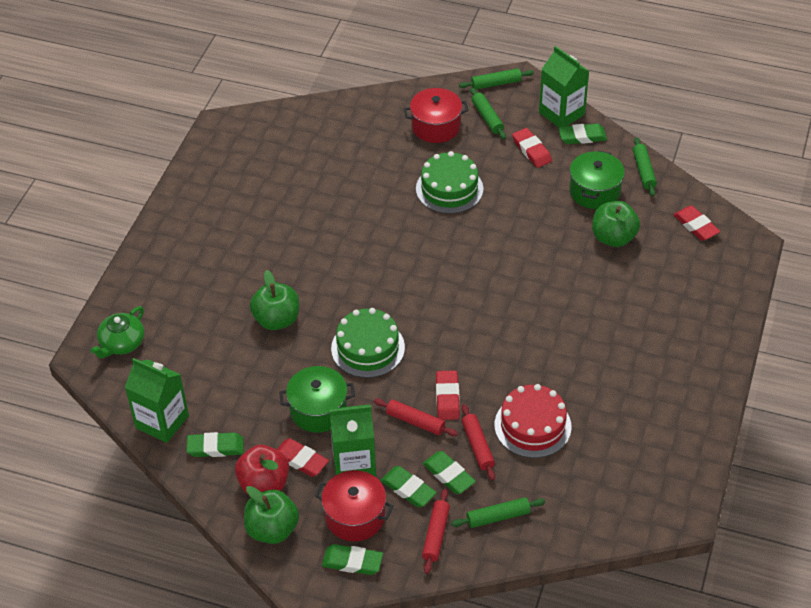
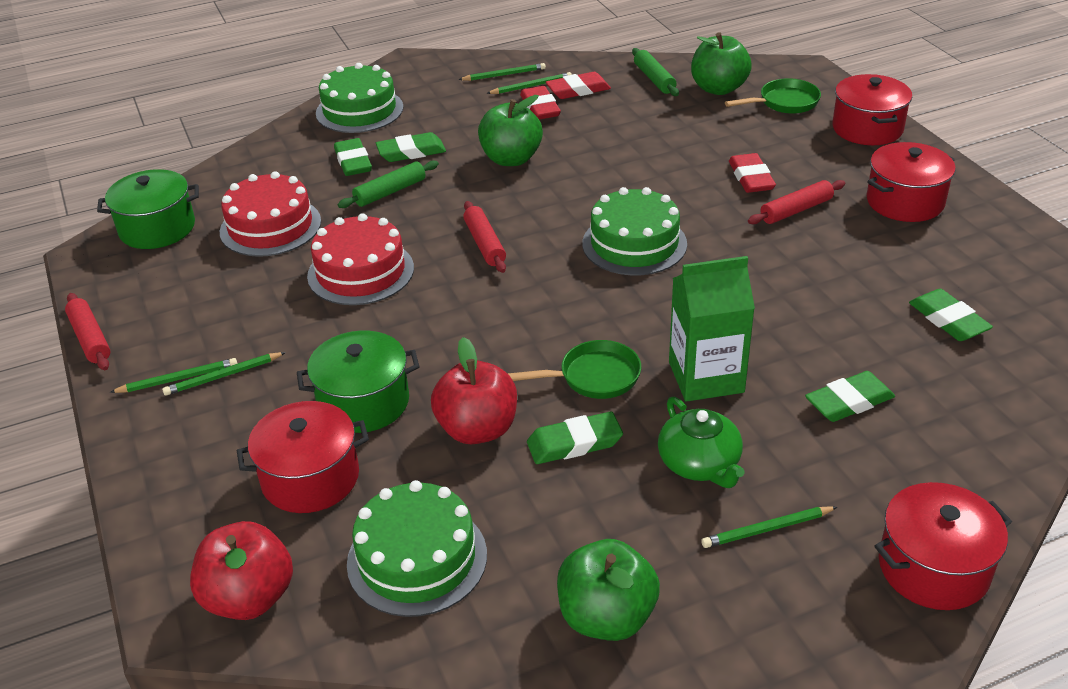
green cake: 2 -> 3
green carton: 3 -> 1
green pan: 0 -> 2
green pencil: 0 -> 5
green rolling pin: 4 -> 2
red apple: 1 -> 2
red cake: 1 -> 2
red eraser: 4 -> 3
red pot: 2 -> 4

